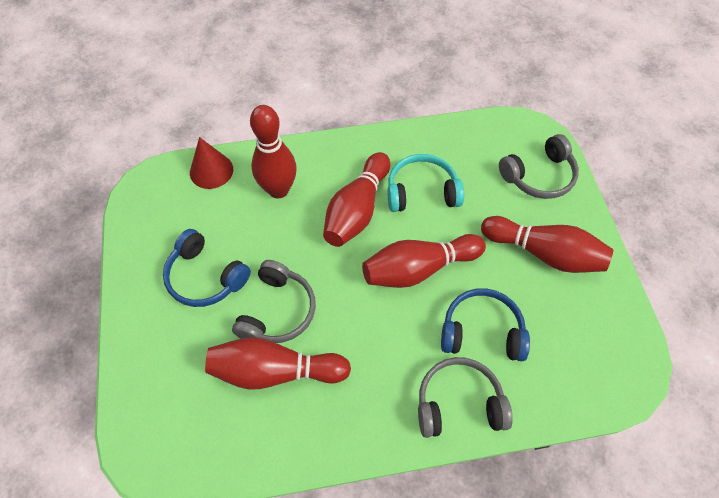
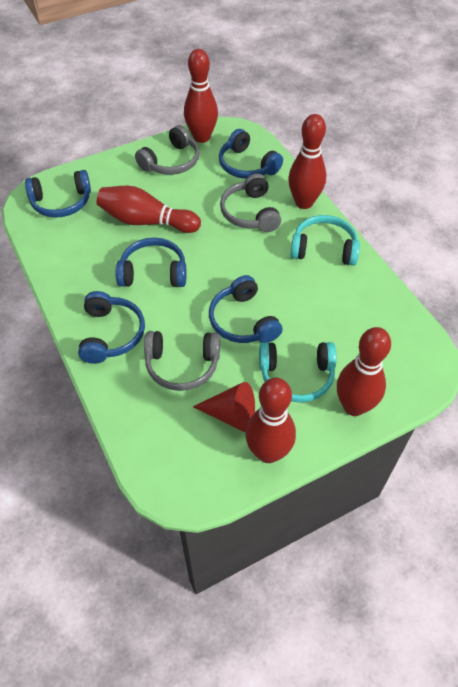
blue headphones: 2 -> 5
turquoise headphones: 1 -> 2

